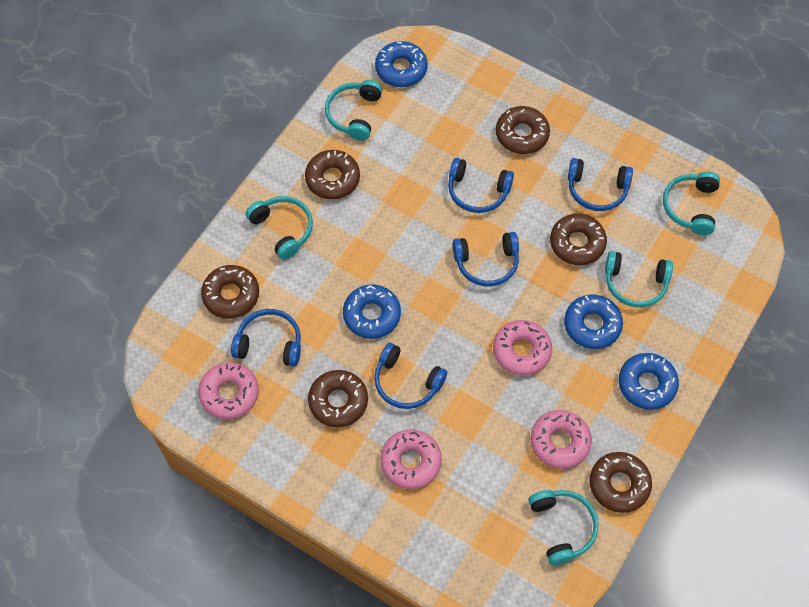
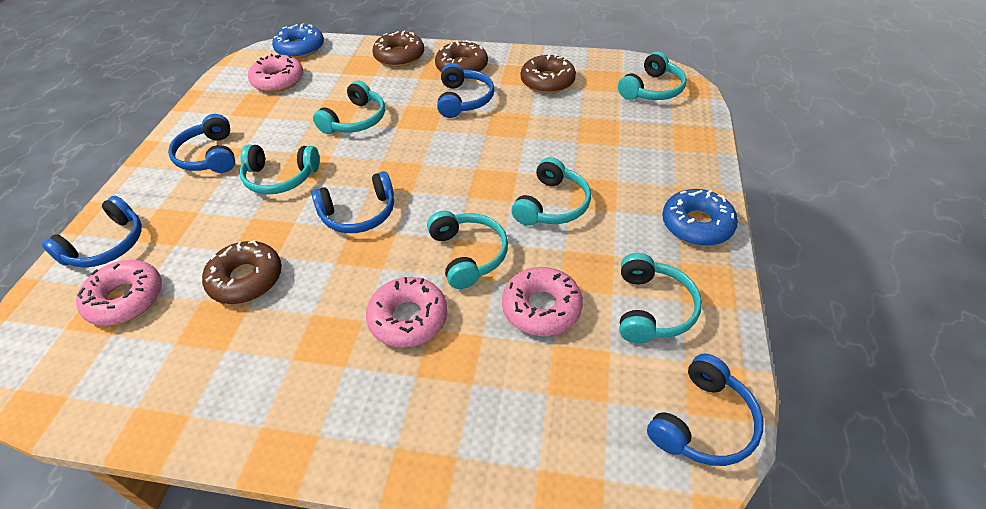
blue donut: 4 -> 2
brown donut: 6 -> 4
turquoise headphones: 5 -> 6

